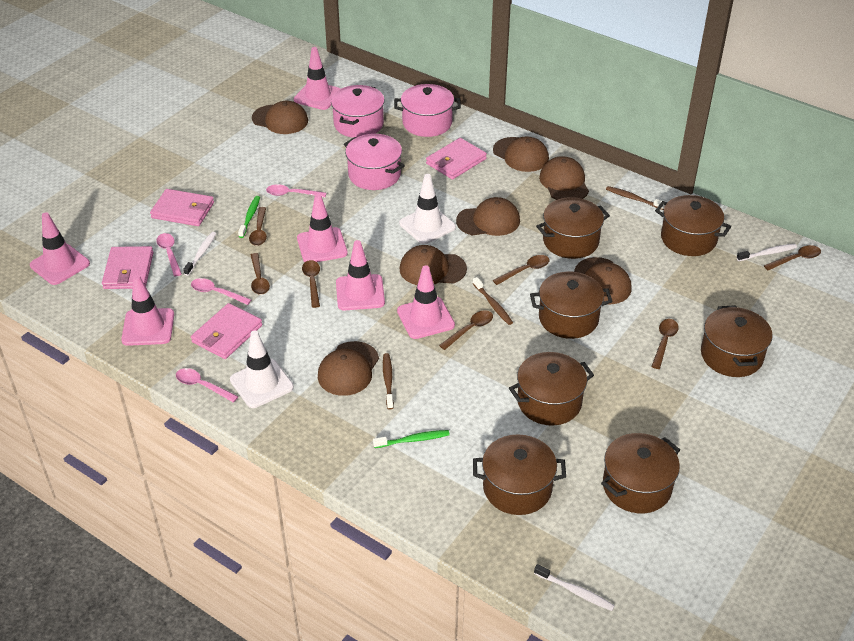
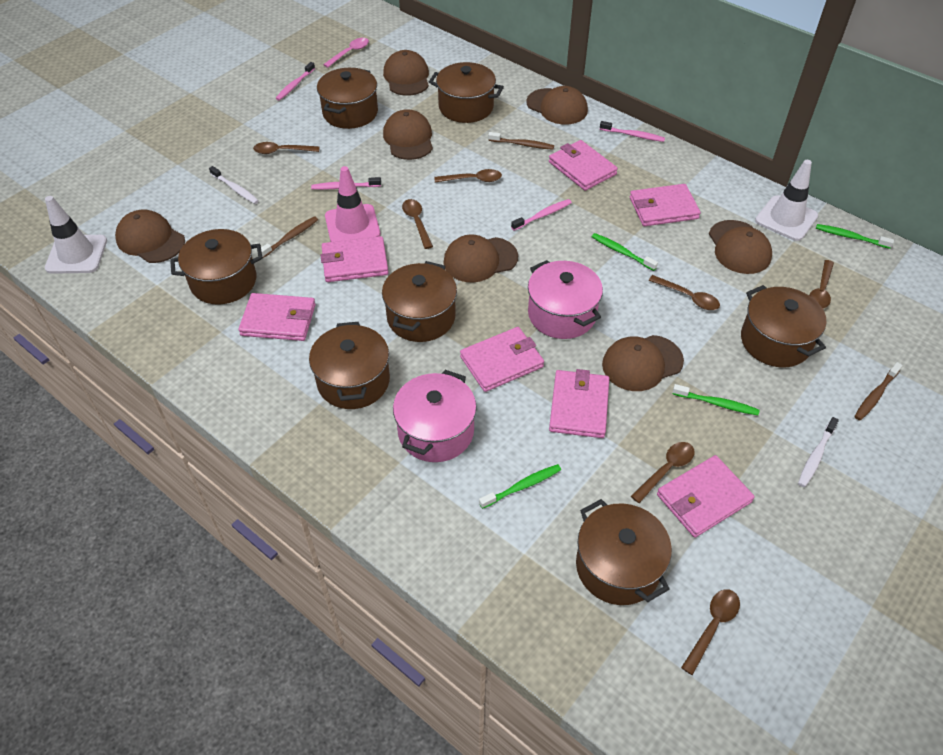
green toothbrush: 2 -> 4
pink pot: 3 -> 2
pink spoon: 4 -> 1
pink toothbrush: 0 -> 4
pink traffic cone: 6 -> 1
pink wallet: 4 -> 7
white toothbrush: 3 -> 2

